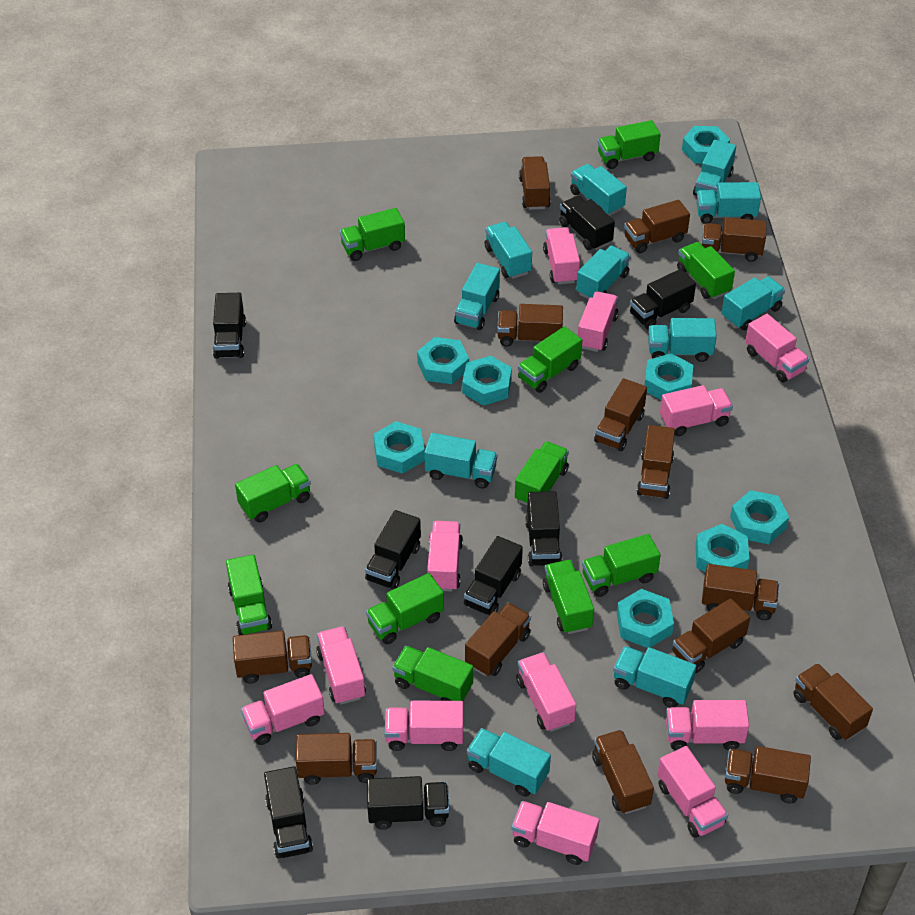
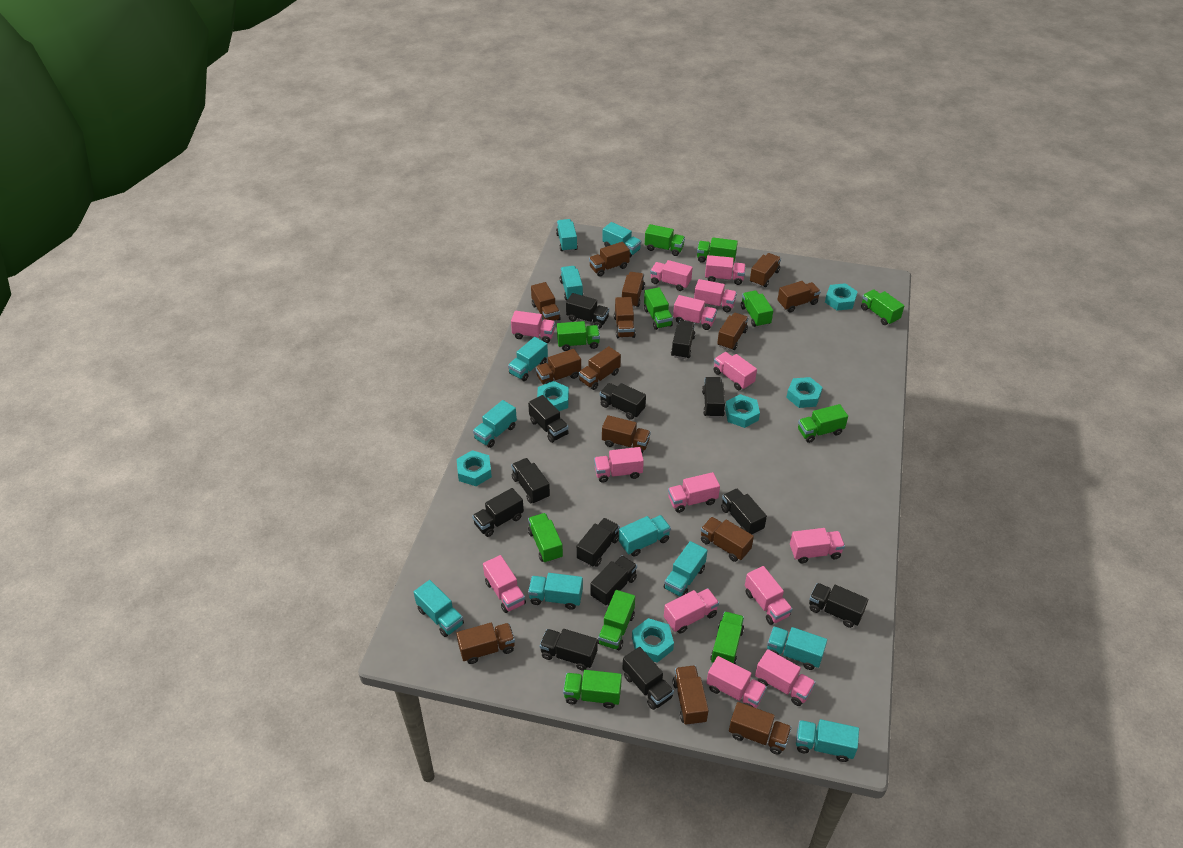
black truck: 8 -> 13
pink truck: 12 -> 14
turquoise nut: 8 -> 6

